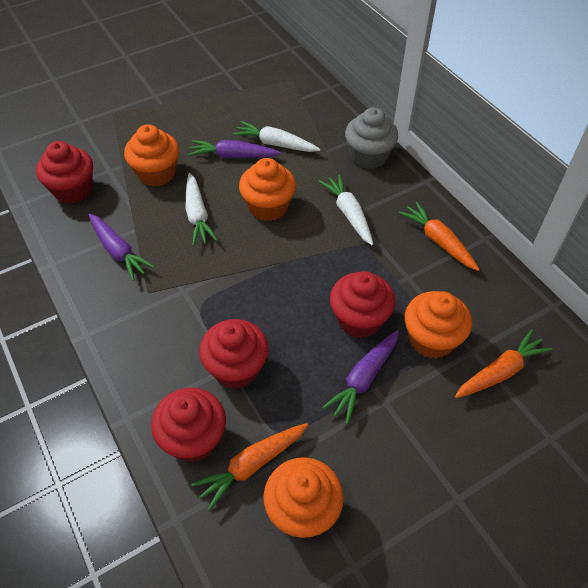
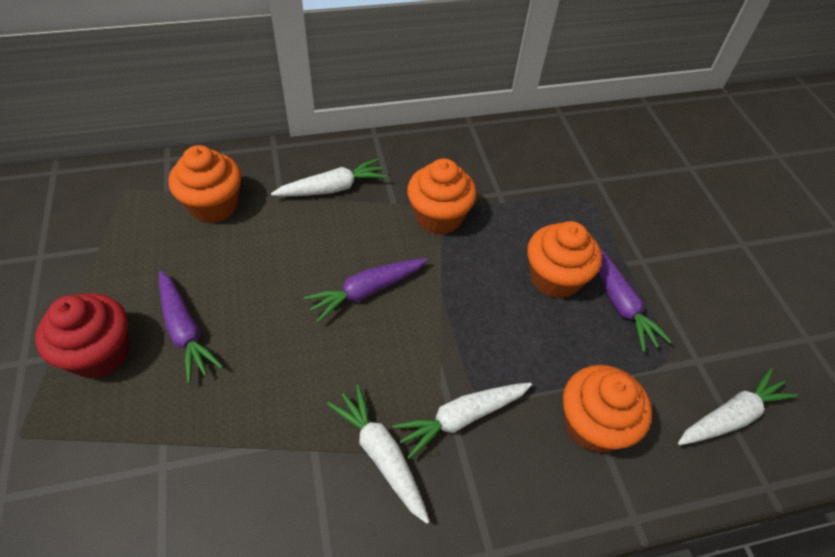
grey cupcake: 1 -> 0
orange carrot: 3 -> 0
red cupcake: 4 -> 1
white carrot: 3 -> 4

